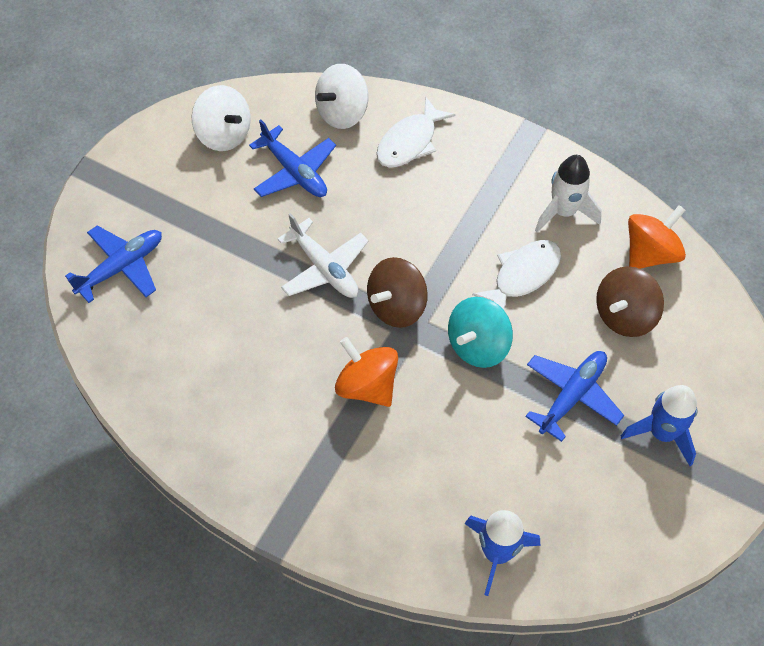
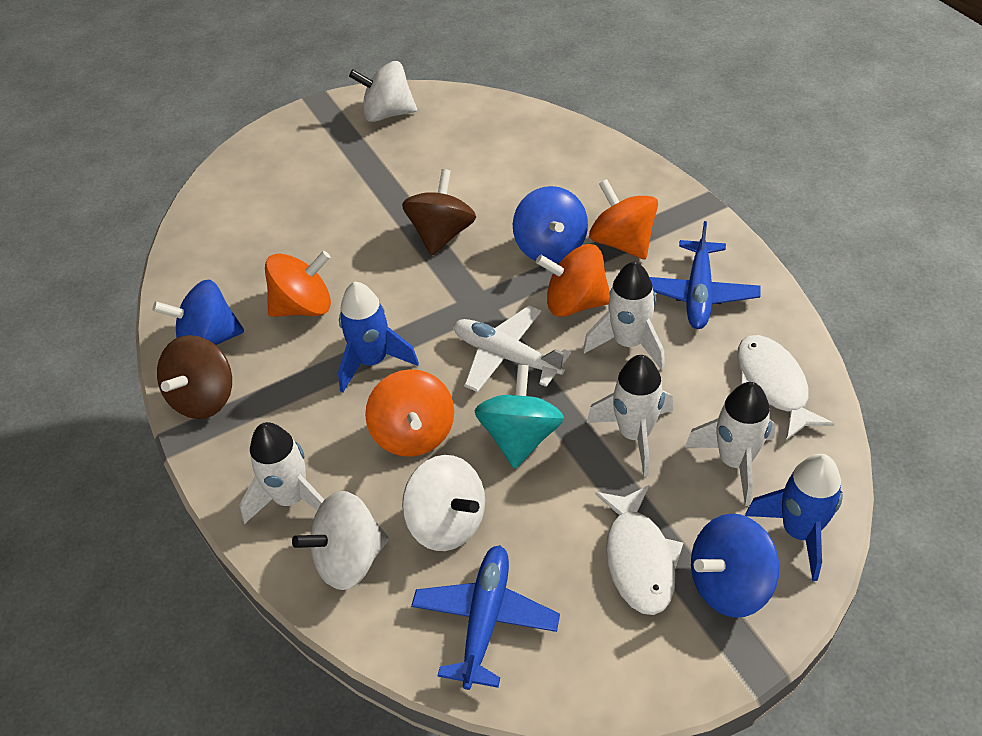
blue plane: 3 -> 2
blue spinning top: 0 -> 3
orange spinning top: 2 -> 4
white rocket: 1 -> 4
white spinning top: 2 -> 3

